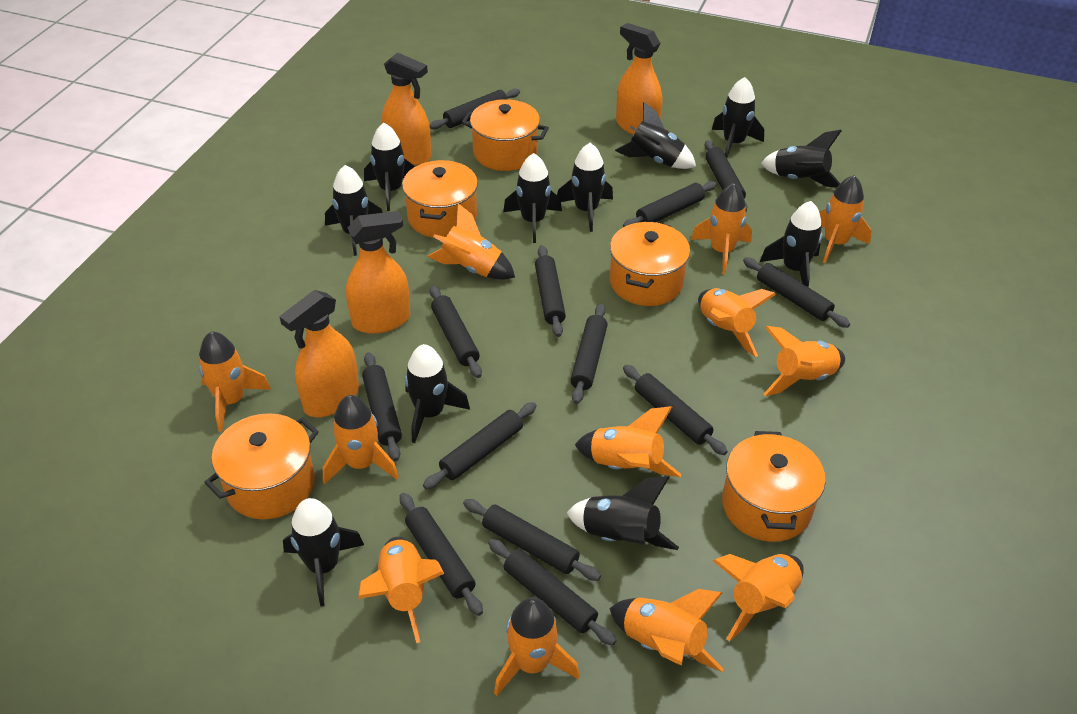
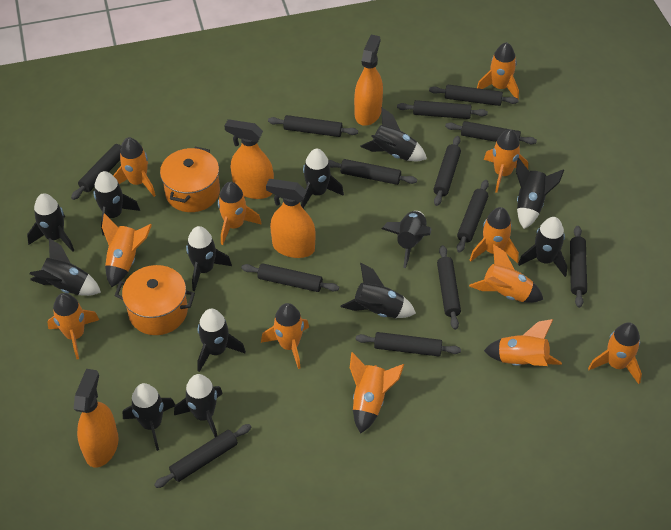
black rocket: 11 -> 13
orange pot: 5 -> 2

